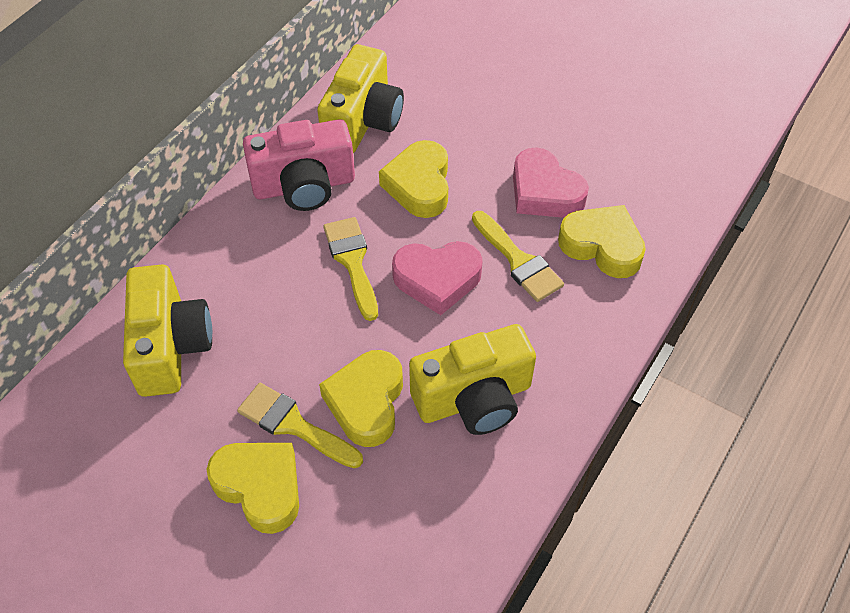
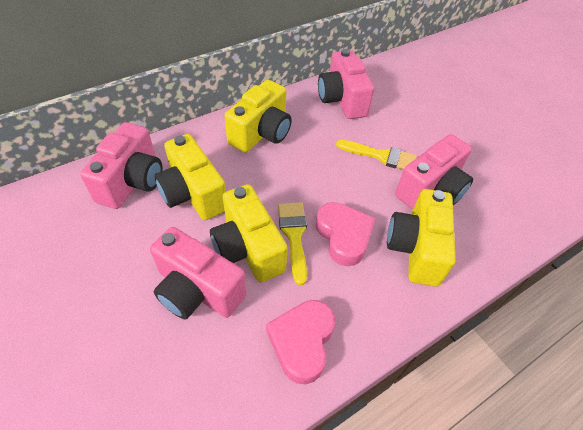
pink camera: 1 -> 4
yellow brush: 3 -> 2
yellow camera: 3 -> 4
yellow heart: 4 -> 0

